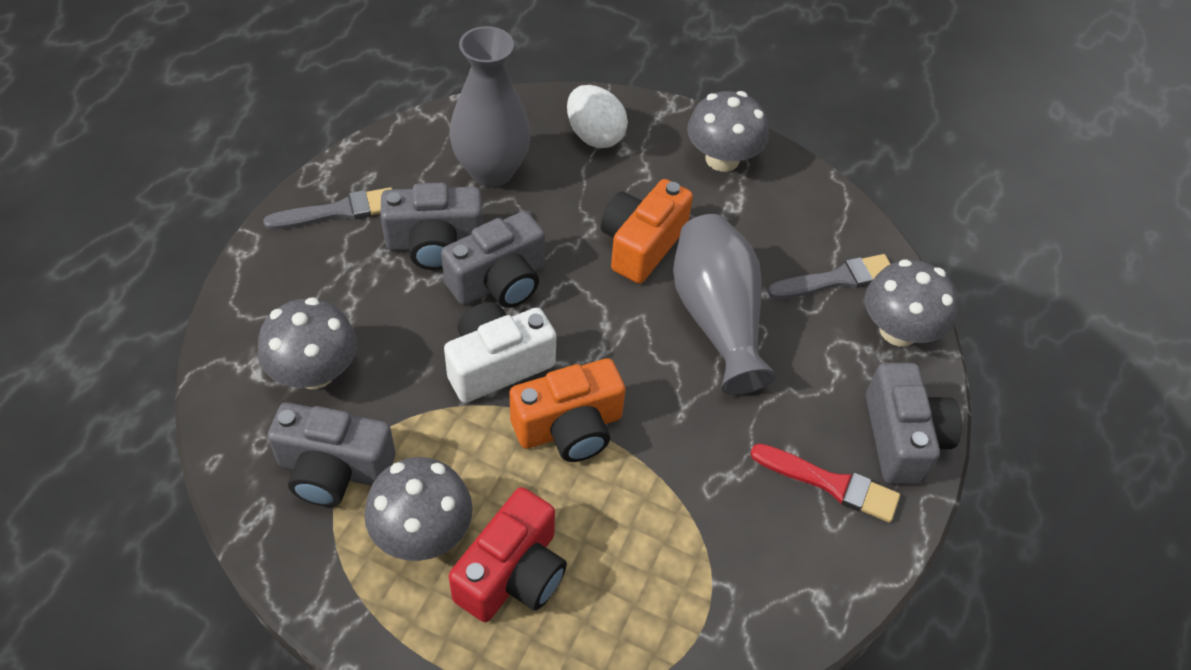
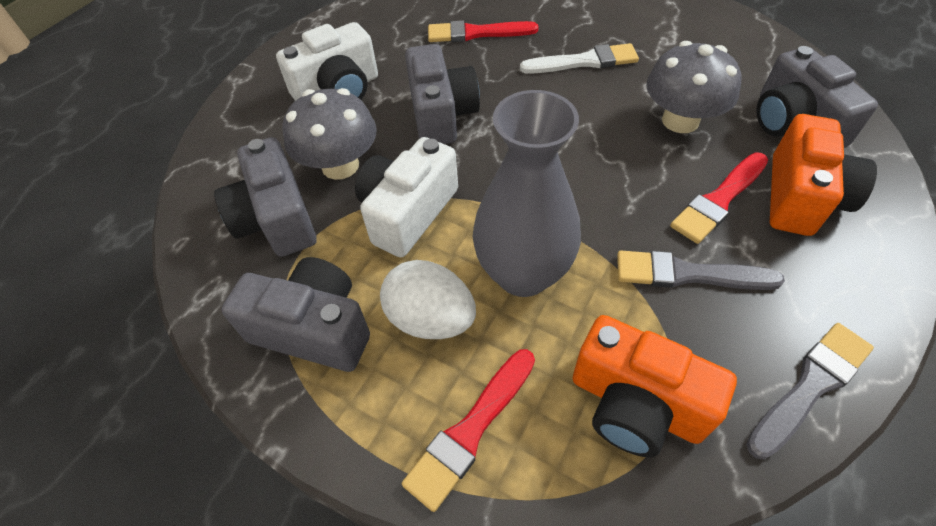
grey mushroom: 4 -> 2
grey vase: 2 -> 1
red brush: 1 -> 3
red camera: 1 -> 0
white brush: 0 -> 1
white camera: 1 -> 2

